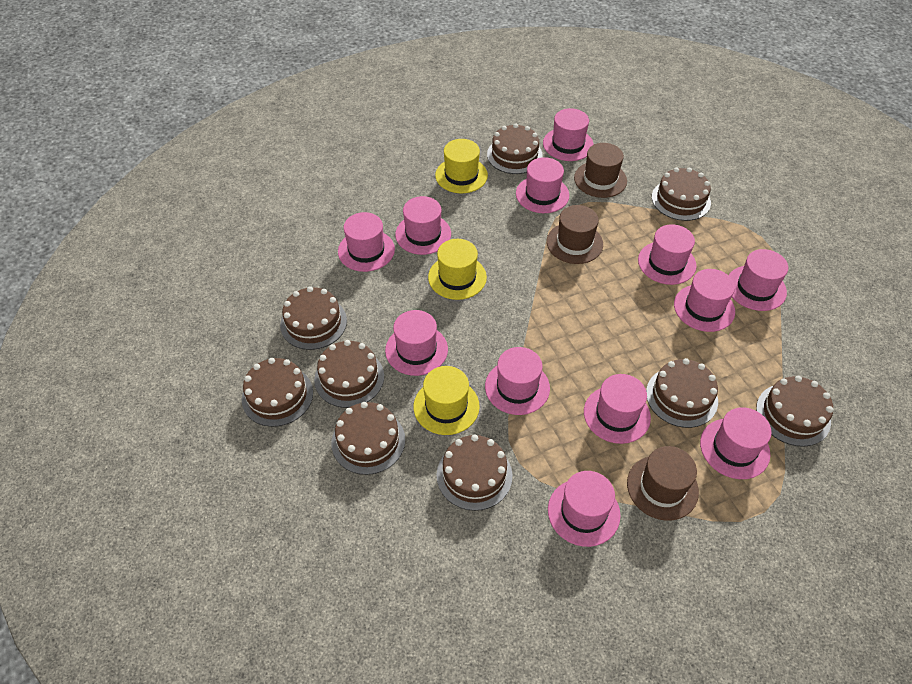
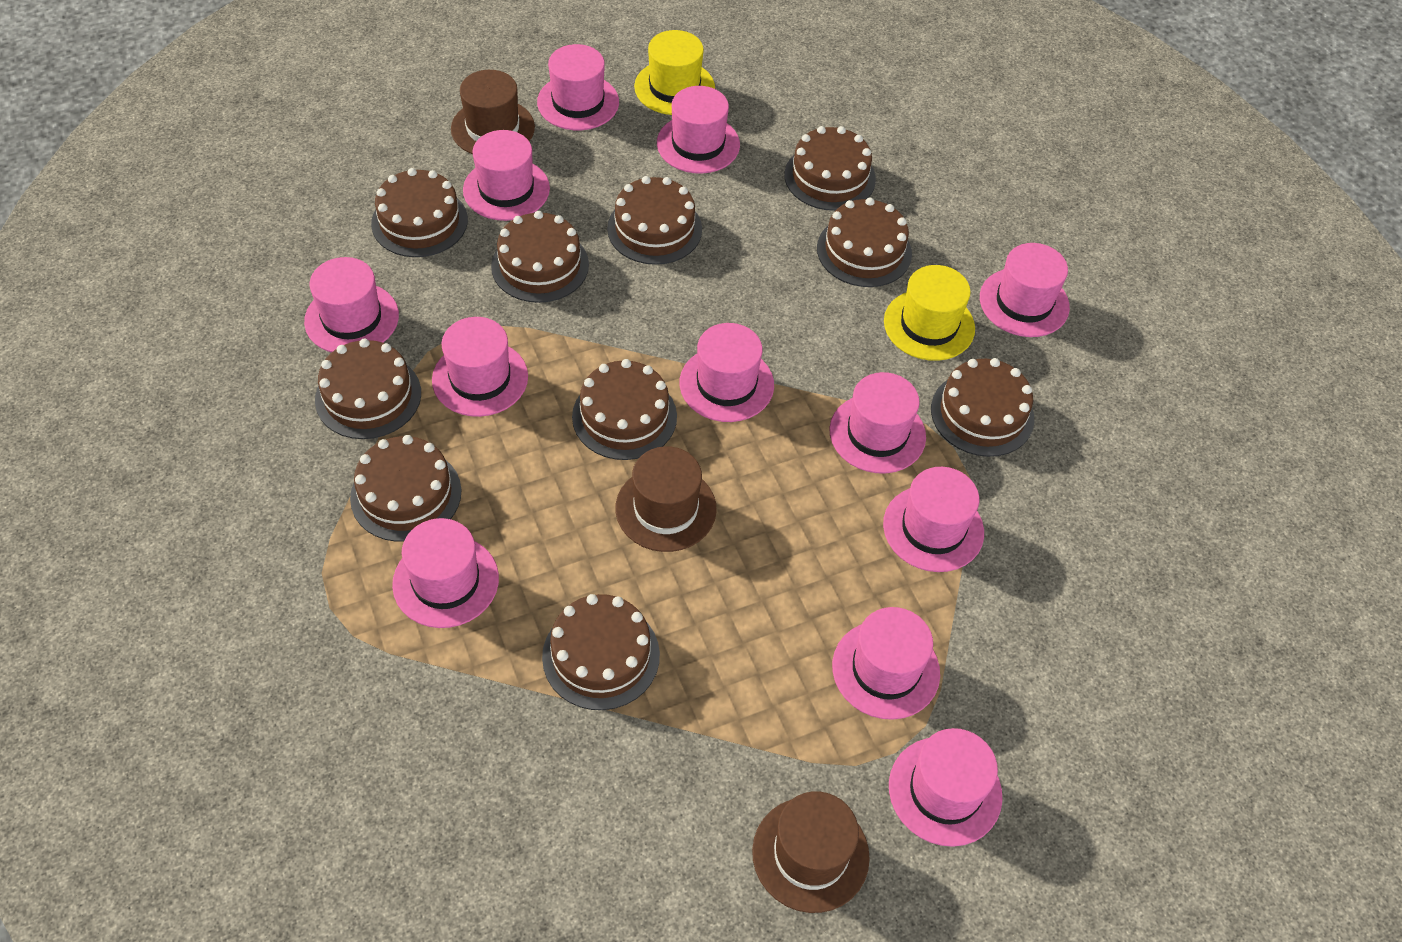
brown cake: 9 -> 10
yellow hat: 3 -> 2

